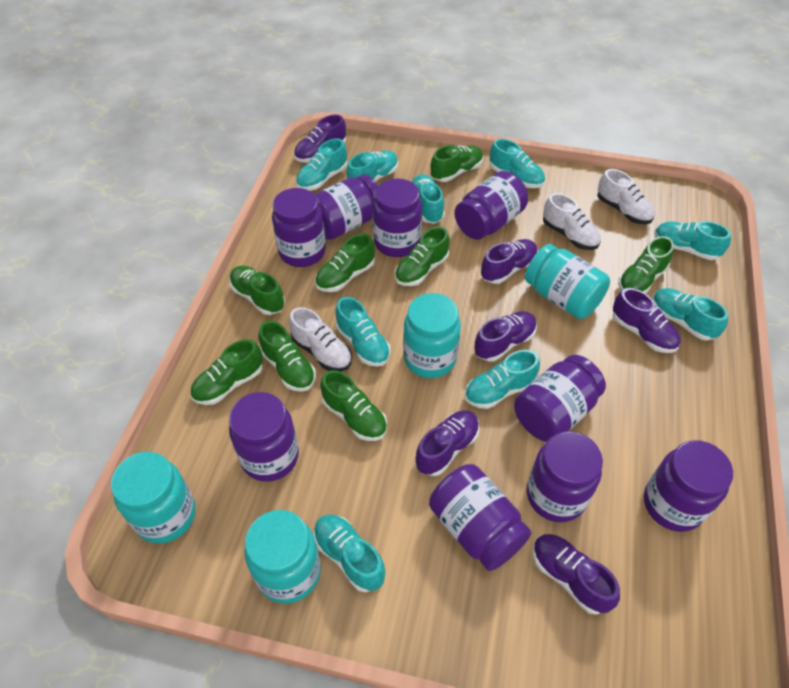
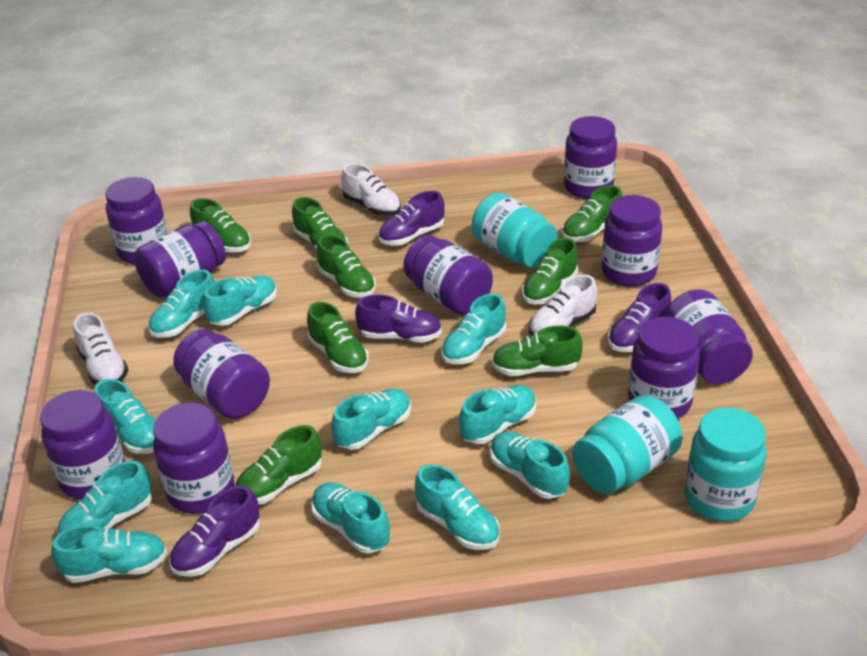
purple jar: 9 -> 10
purple shoe: 6 -> 4
turquoise jar: 4 -> 3
turquoise shoe: 9 -> 11

